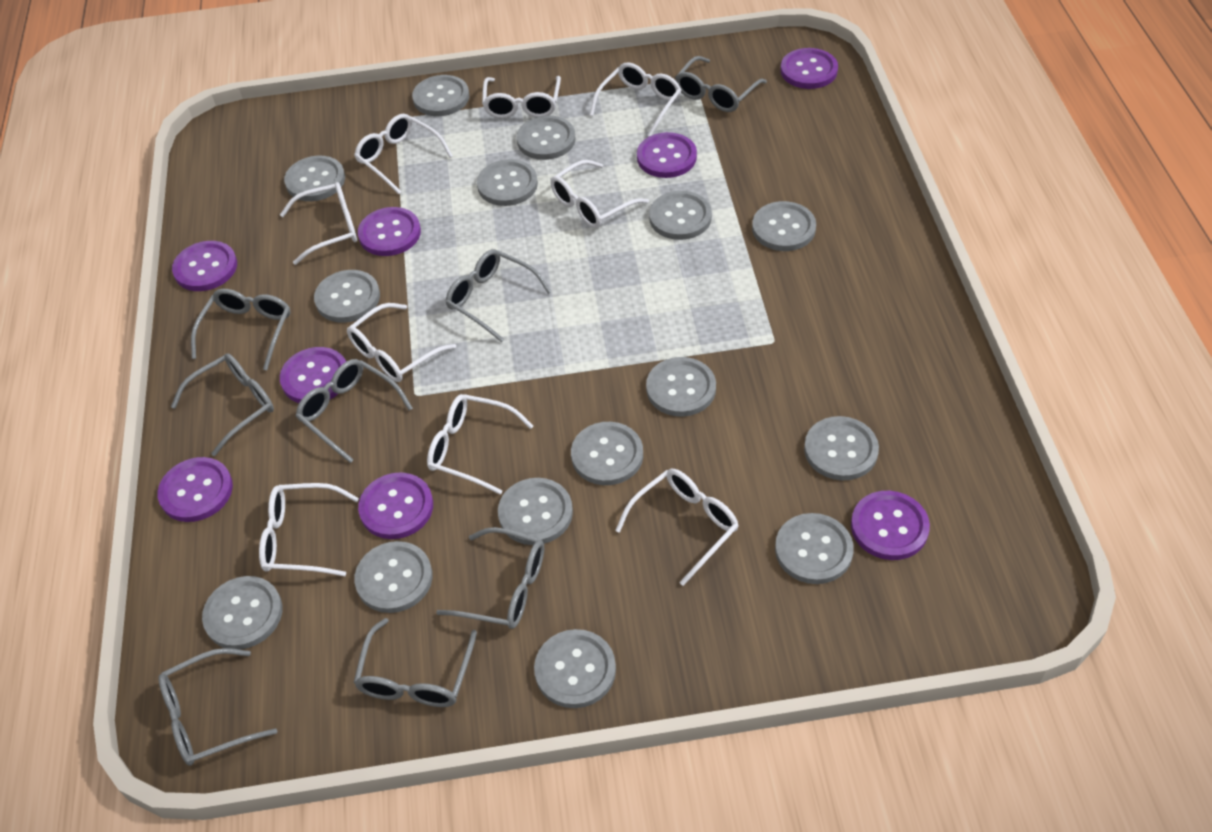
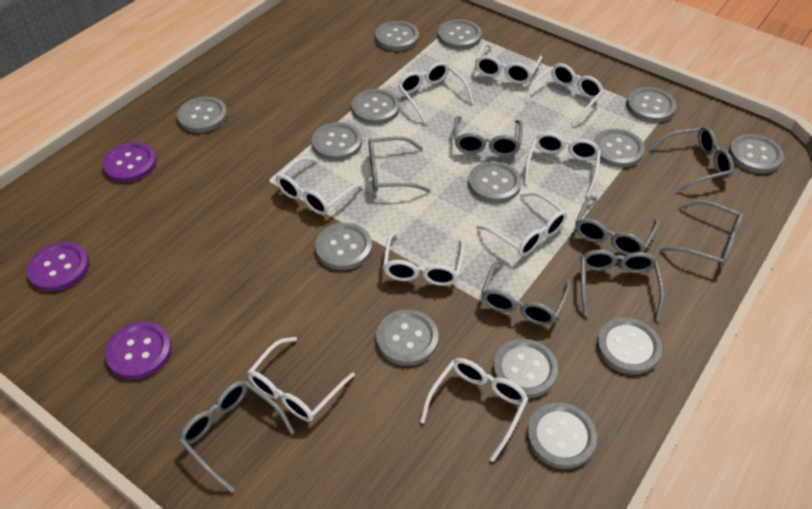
grey button: 15 -> 14
purple button: 8 -> 3

